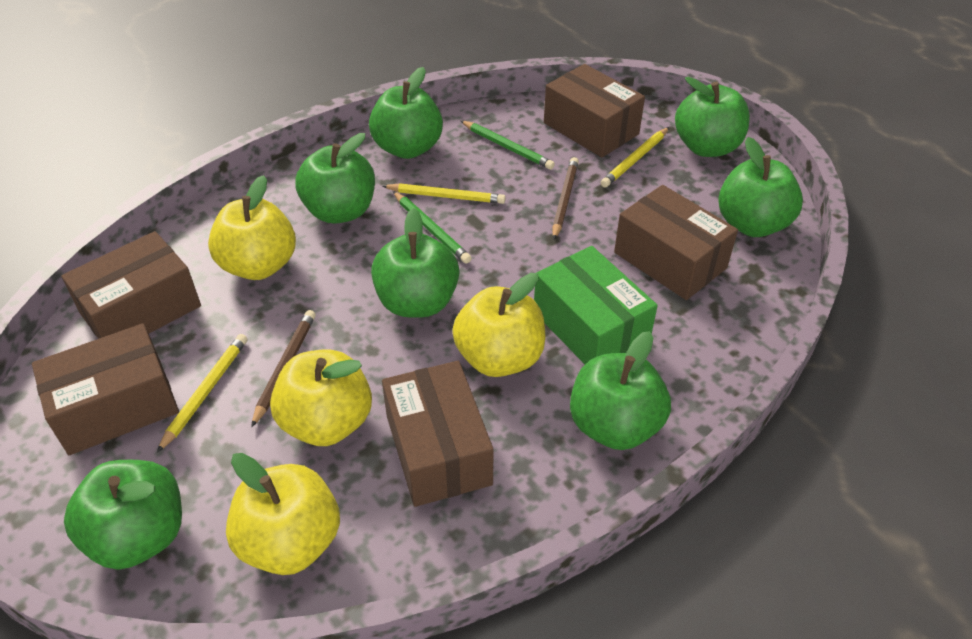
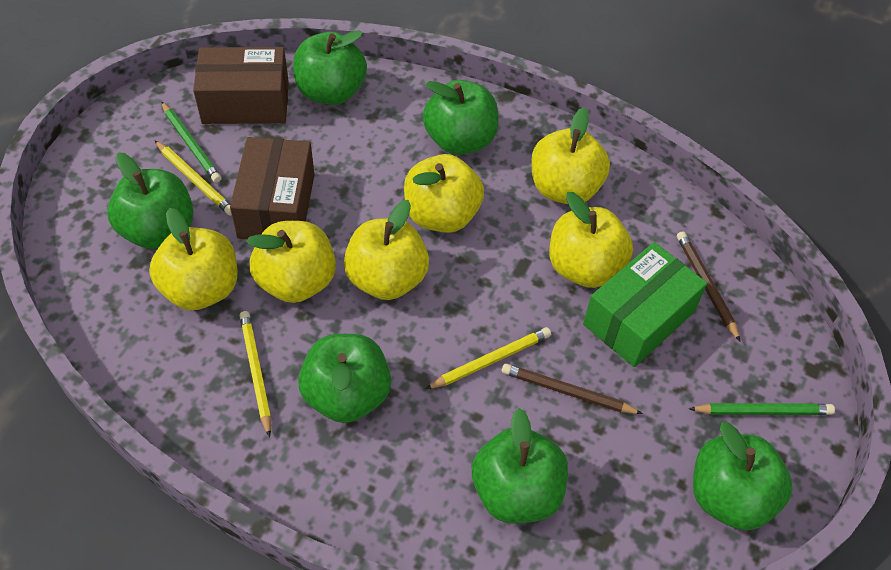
brown box: 5 -> 2
green apple: 7 -> 6
yellow apple: 4 -> 6

